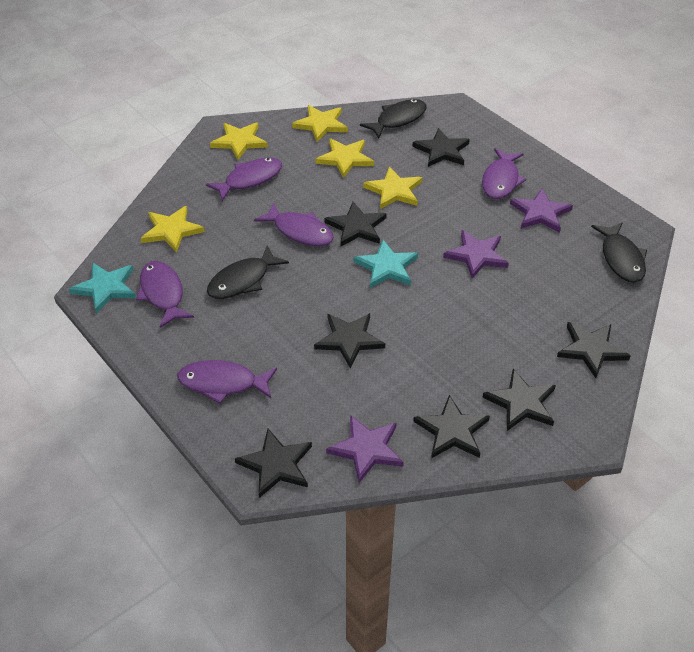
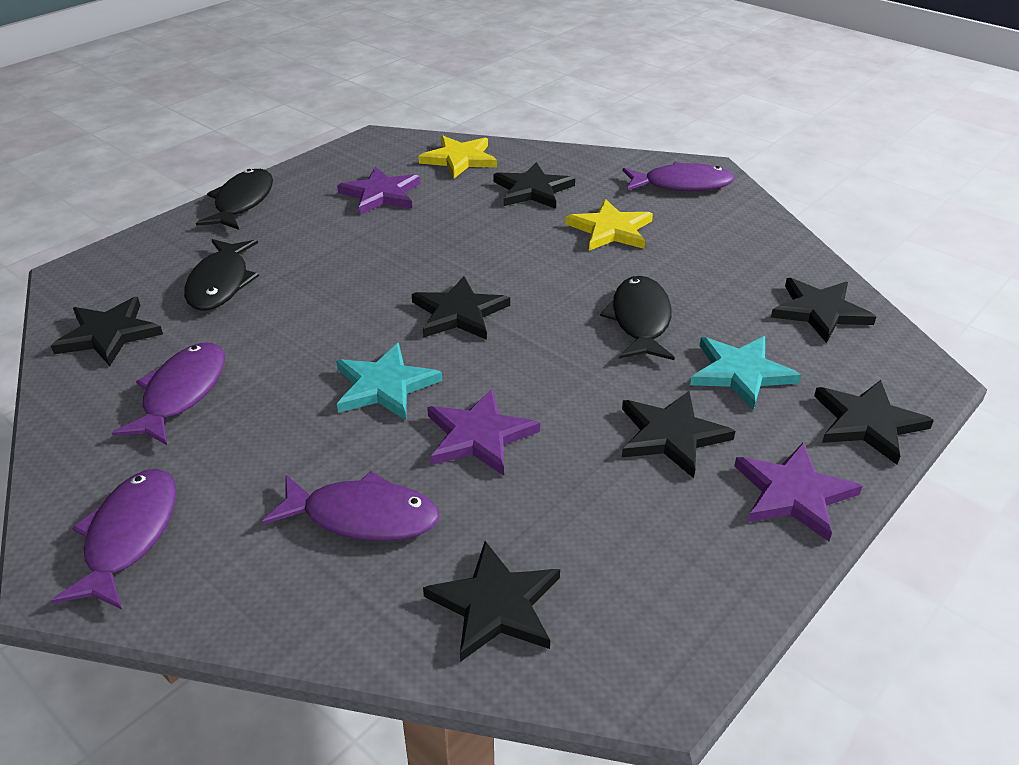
purple fish: 5 -> 4
yellow star: 5 -> 2

